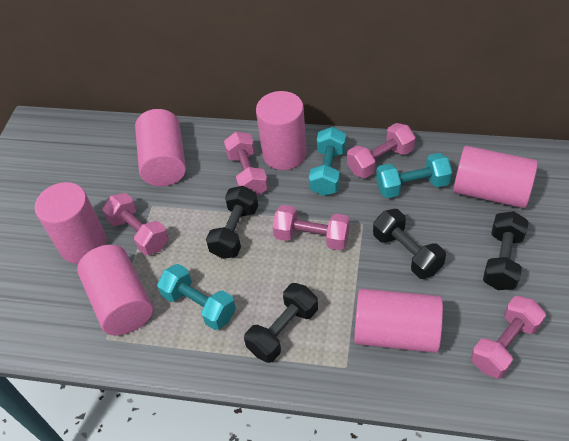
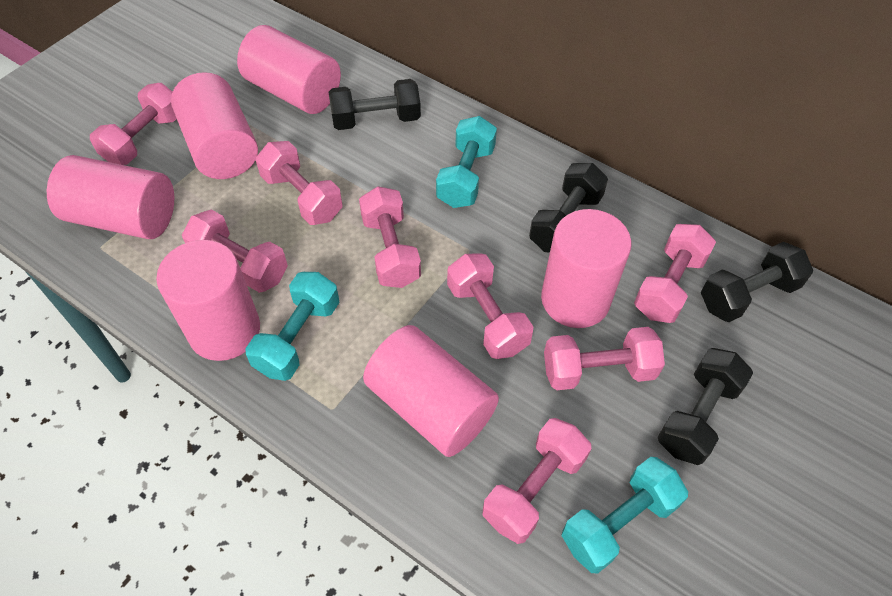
pink dumbbell: 5 -> 8

